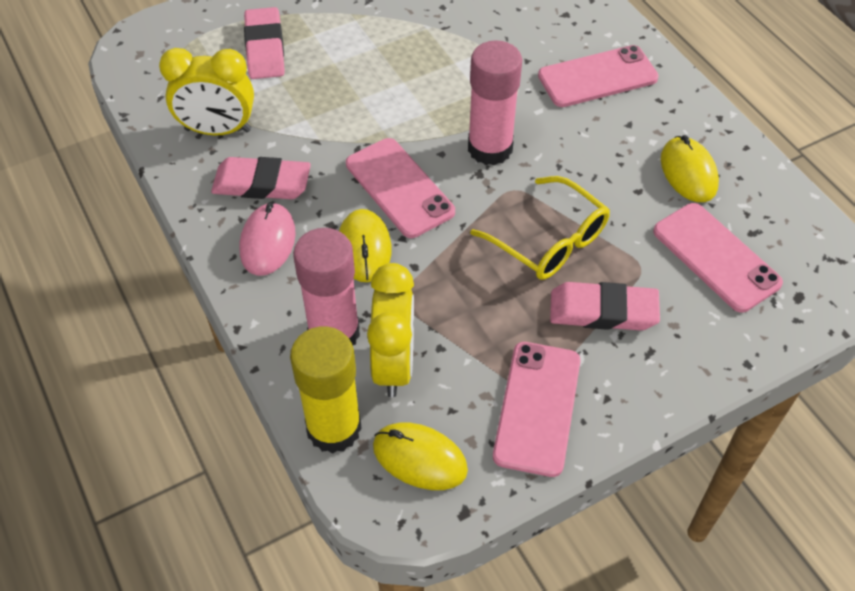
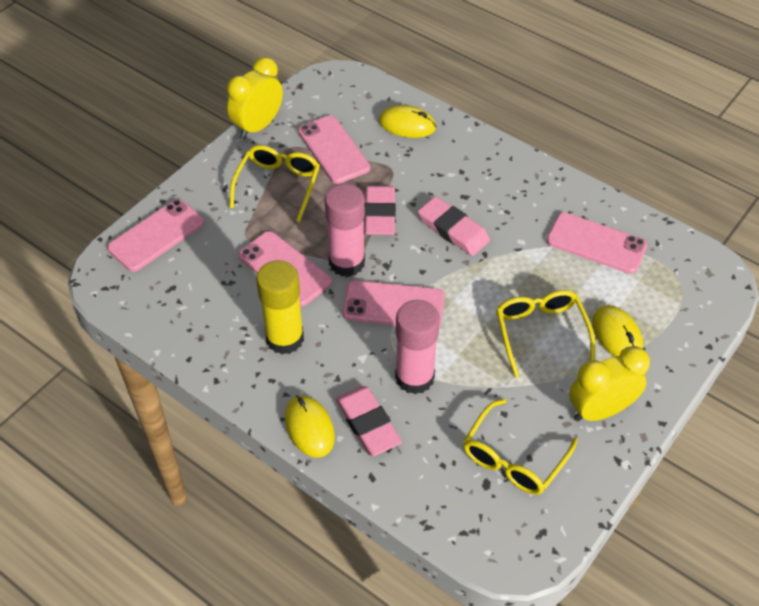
pink mouse: 1 -> 0
pink phone: 4 -> 5
yellow glasses: 1 -> 3

